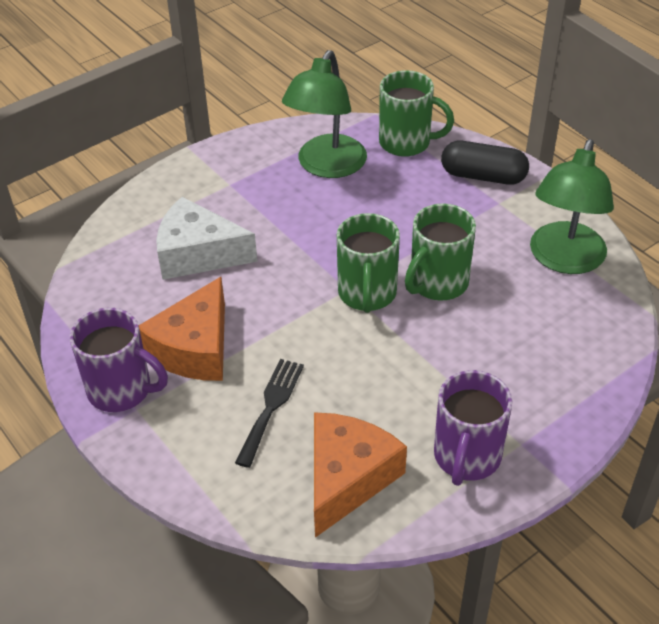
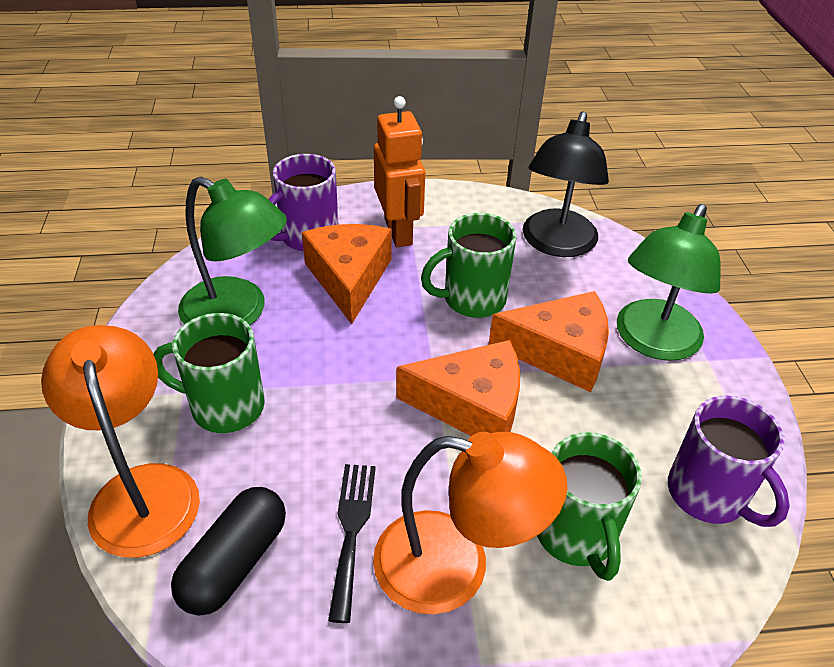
black lamp: 0 -> 1
orange cheese: 2 -> 3
orange lamp: 0 -> 2
orange robot: 0 -> 1
white cheese: 1 -> 0

